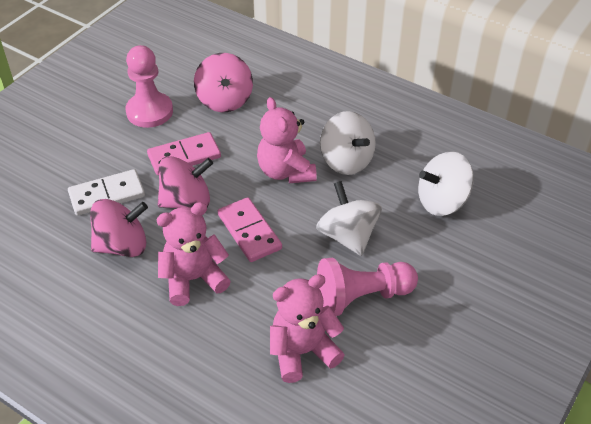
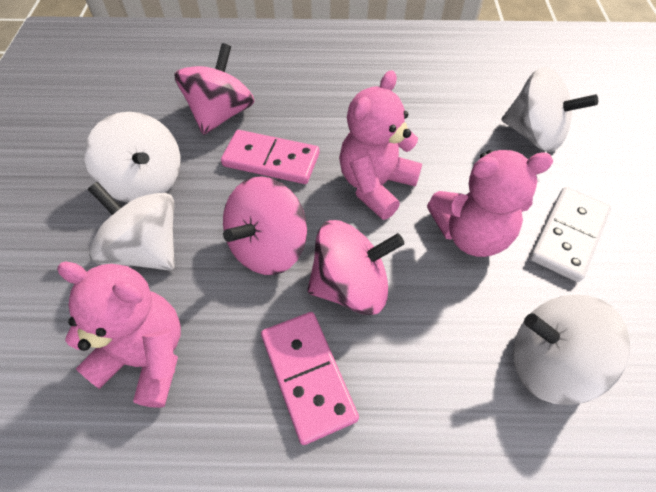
pink pawn: 2 -> 0
white spinning top: 3 -> 4

